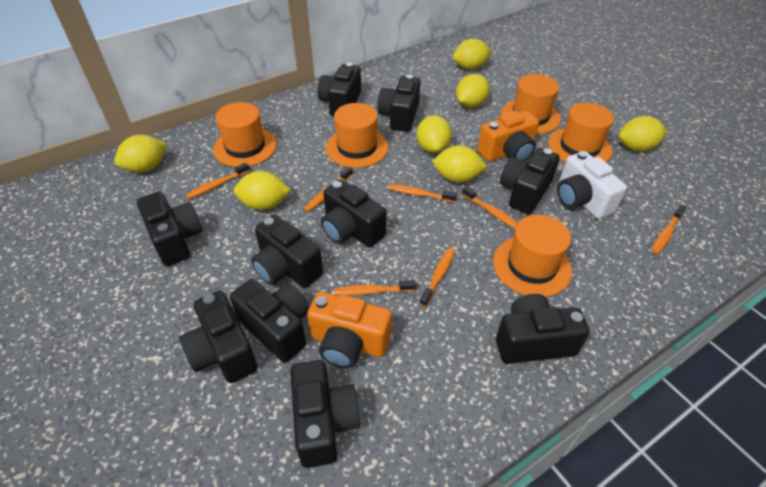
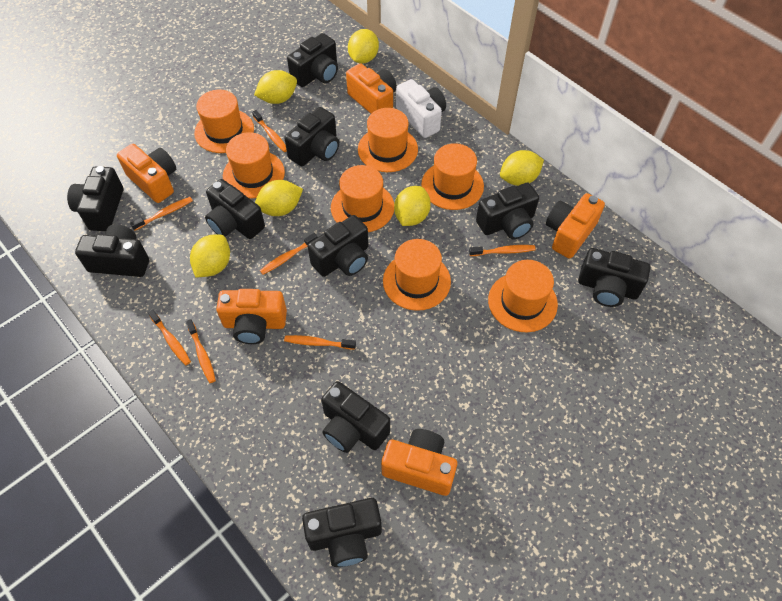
orange camera: 2 -> 5
orange hat: 5 -> 7
yellow lemon: 7 -> 6

